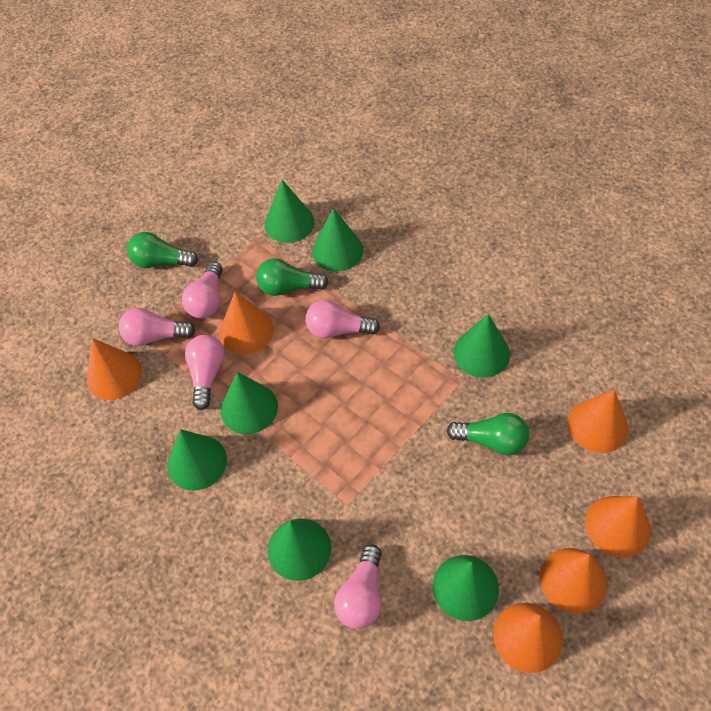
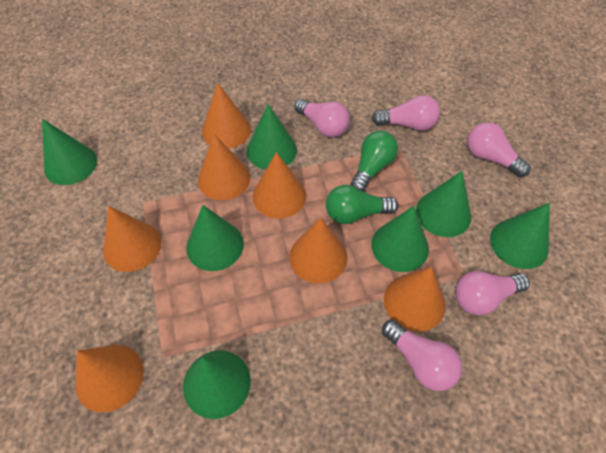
green light bulb: 3 -> 2
orange cone: 6 -> 7

